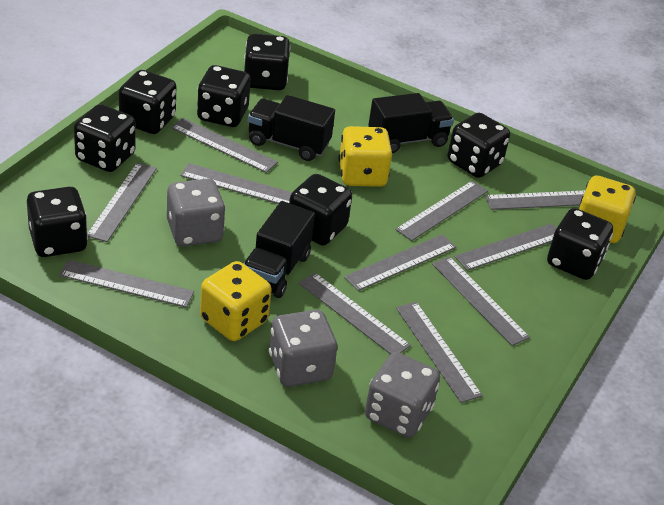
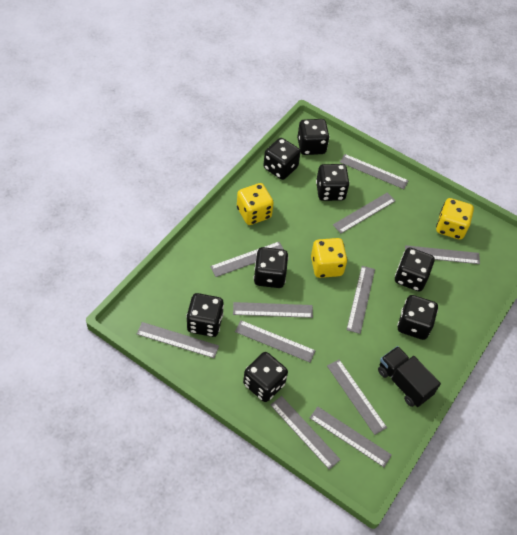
black truck: 3 -> 1
grey dice: 3 -> 0

